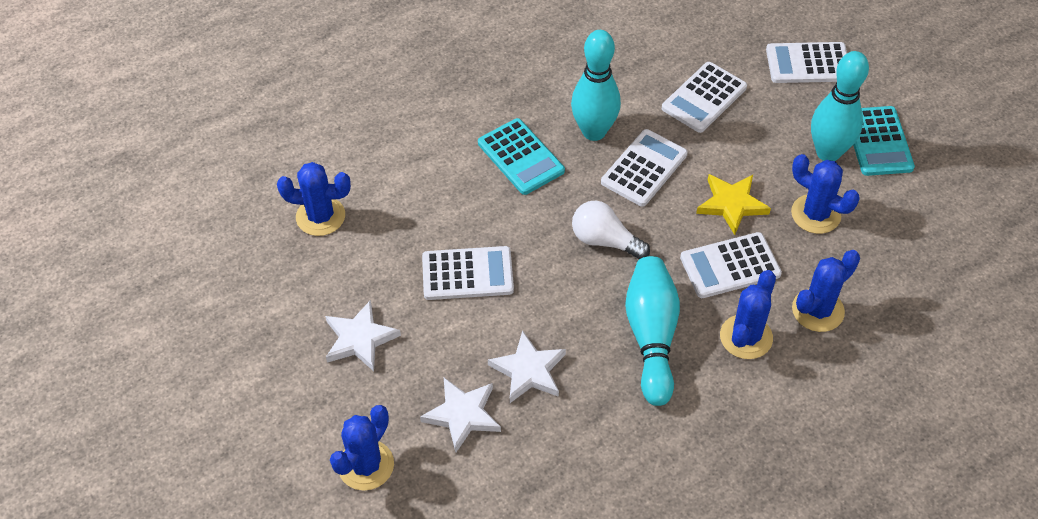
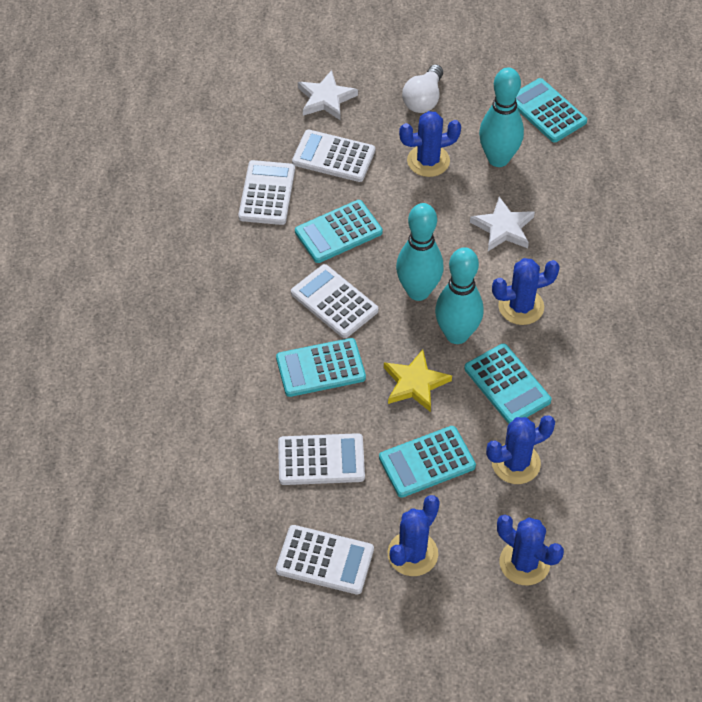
turquoise calculator: 2 -> 5
white star: 3 -> 2

